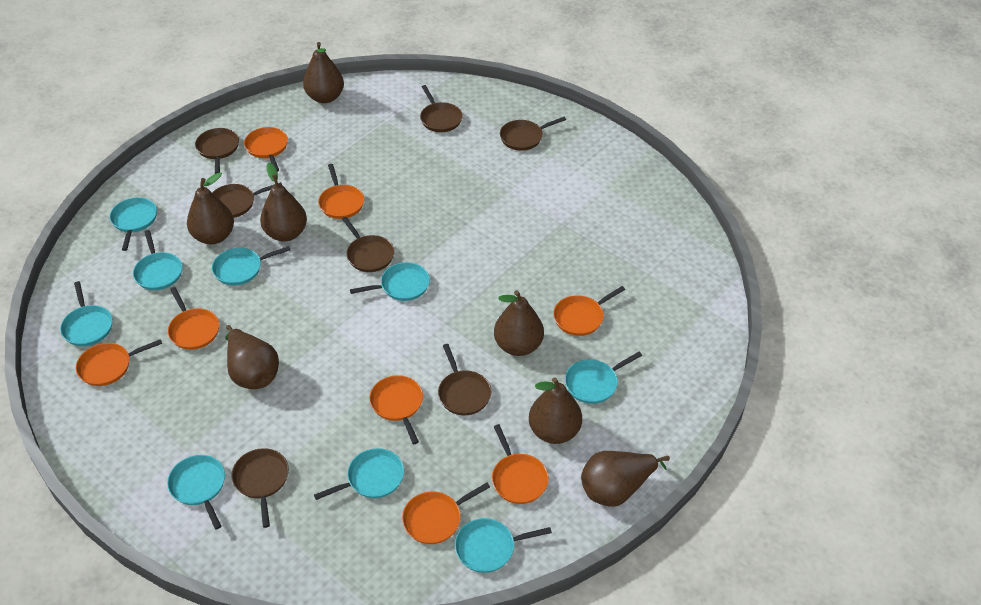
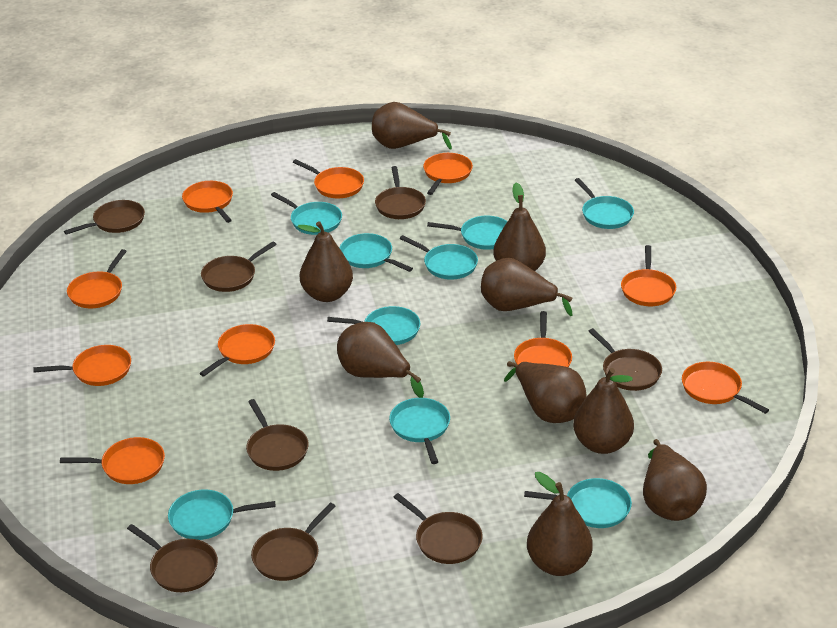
brown pan: 7 -> 8
brown pear: 7 -> 9
orange pan: 8 -> 10

